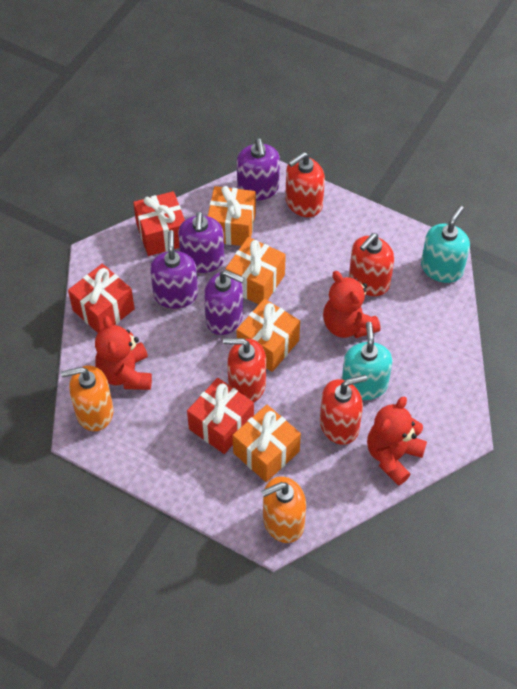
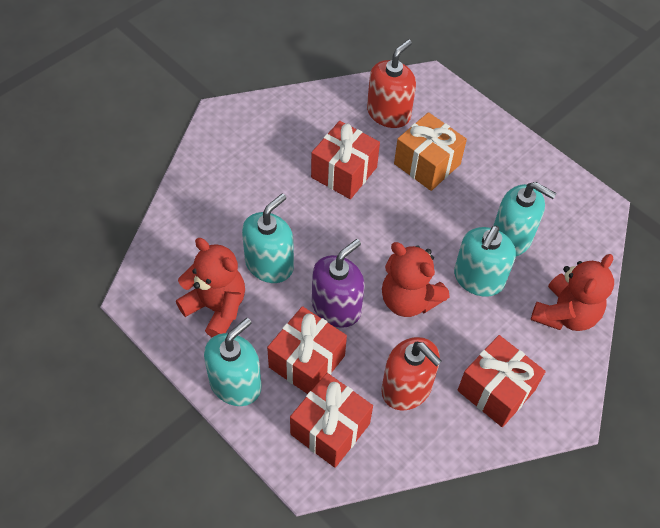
orange gift: 4 -> 1
orange soap dispenser: 2 -> 0
purple soap dispenser: 4 -> 1
red gift: 3 -> 4
red soap dispenser: 4 -> 2
turquoise soap dispenser: 2 -> 4

